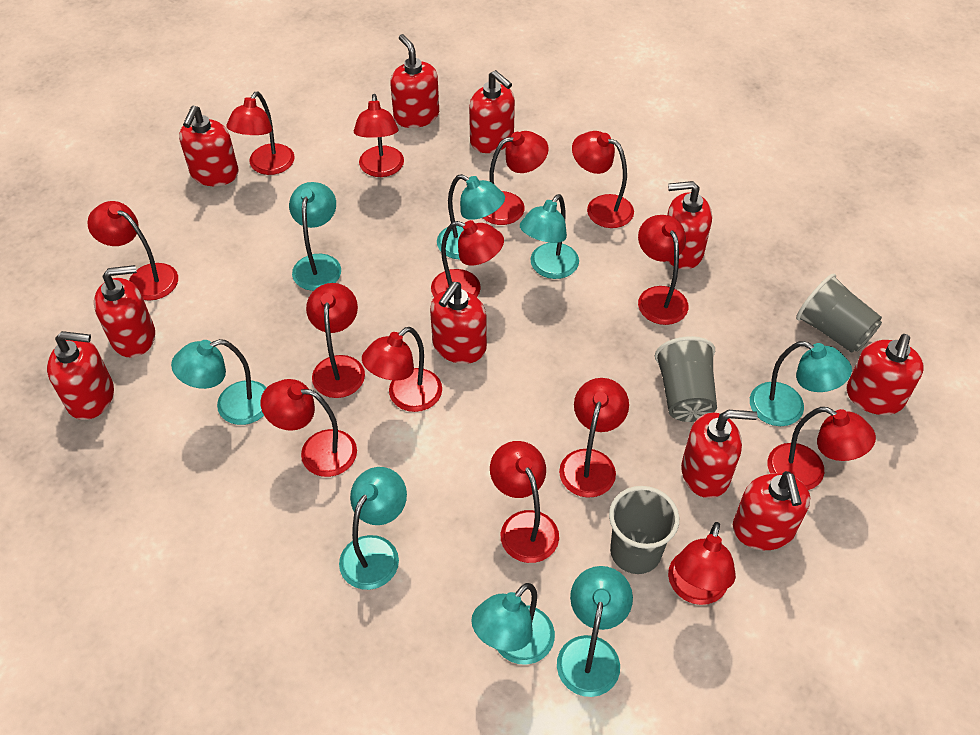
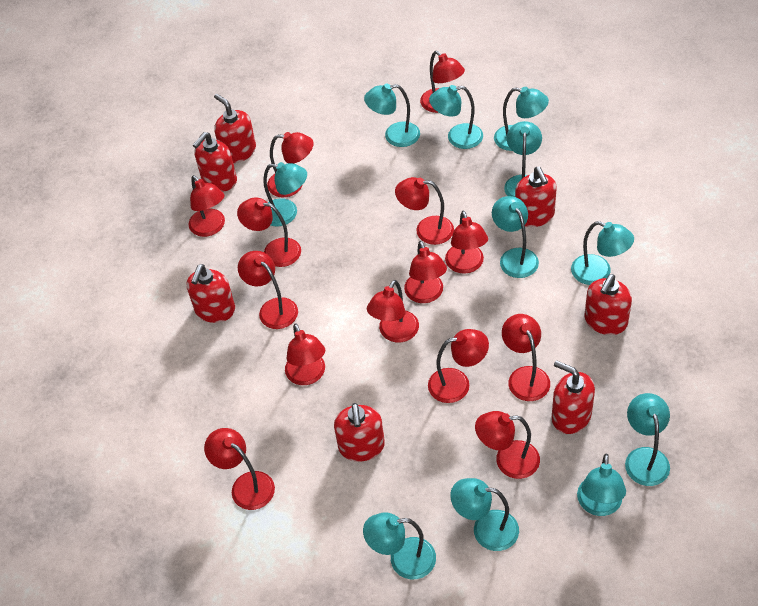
grey cup: 3 -> 0
red soap dispenser: 10 -> 7
turquoise lamp: 8 -> 11

